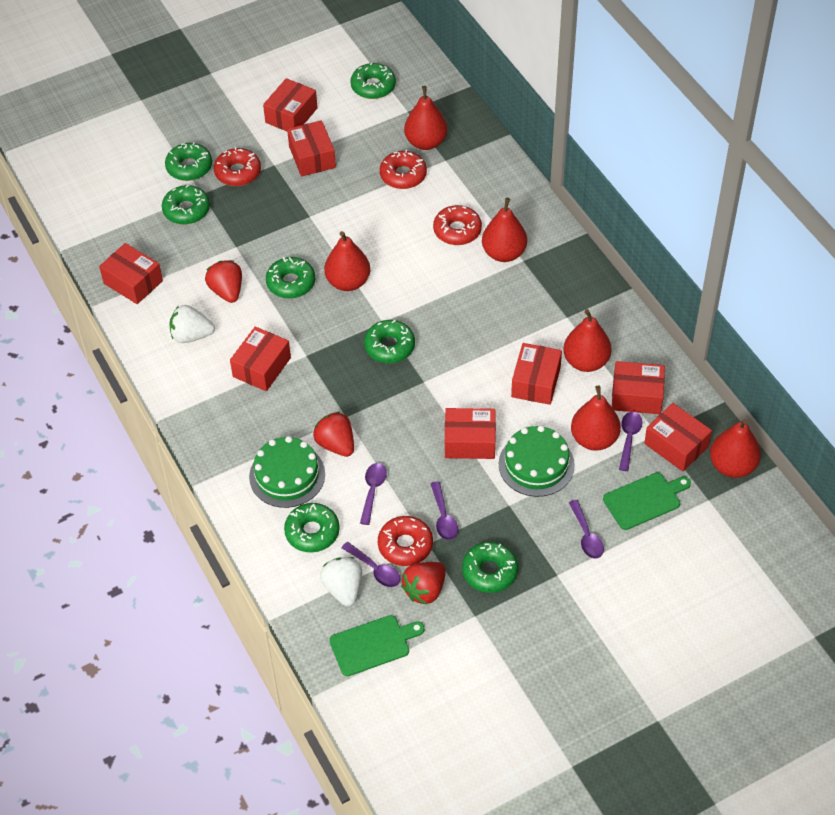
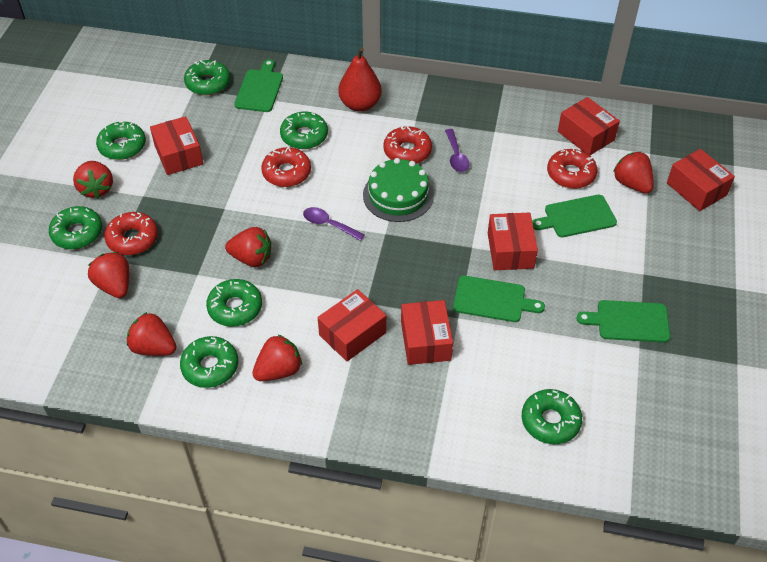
green cake: 2 -> 1
green cutting board: 2 -> 4
purple spoon: 5 -> 2
red box: 8 -> 6
red pear: 6 -> 1
red strawberry: 3 -> 6
white strawberry: 2 -> 0

